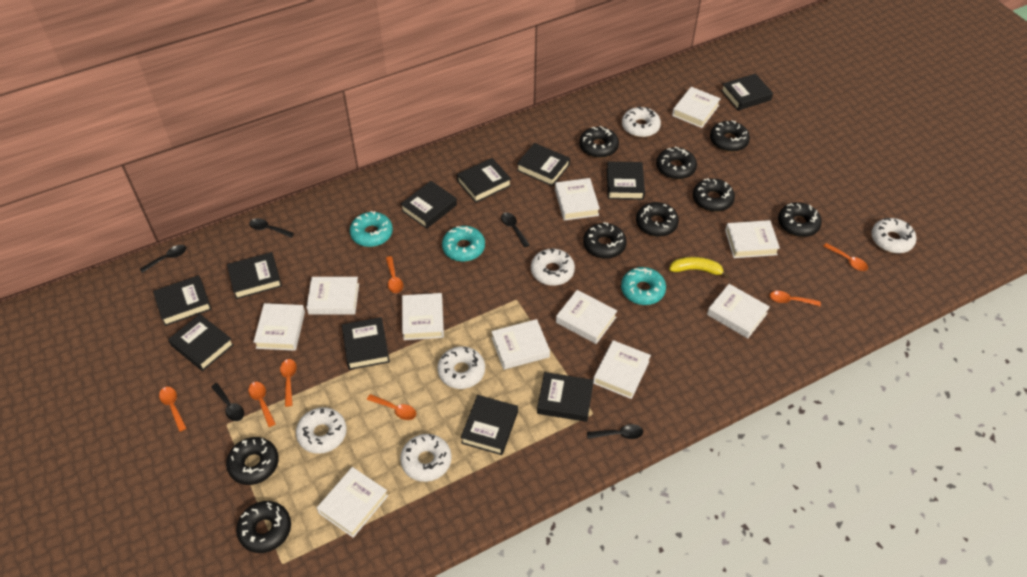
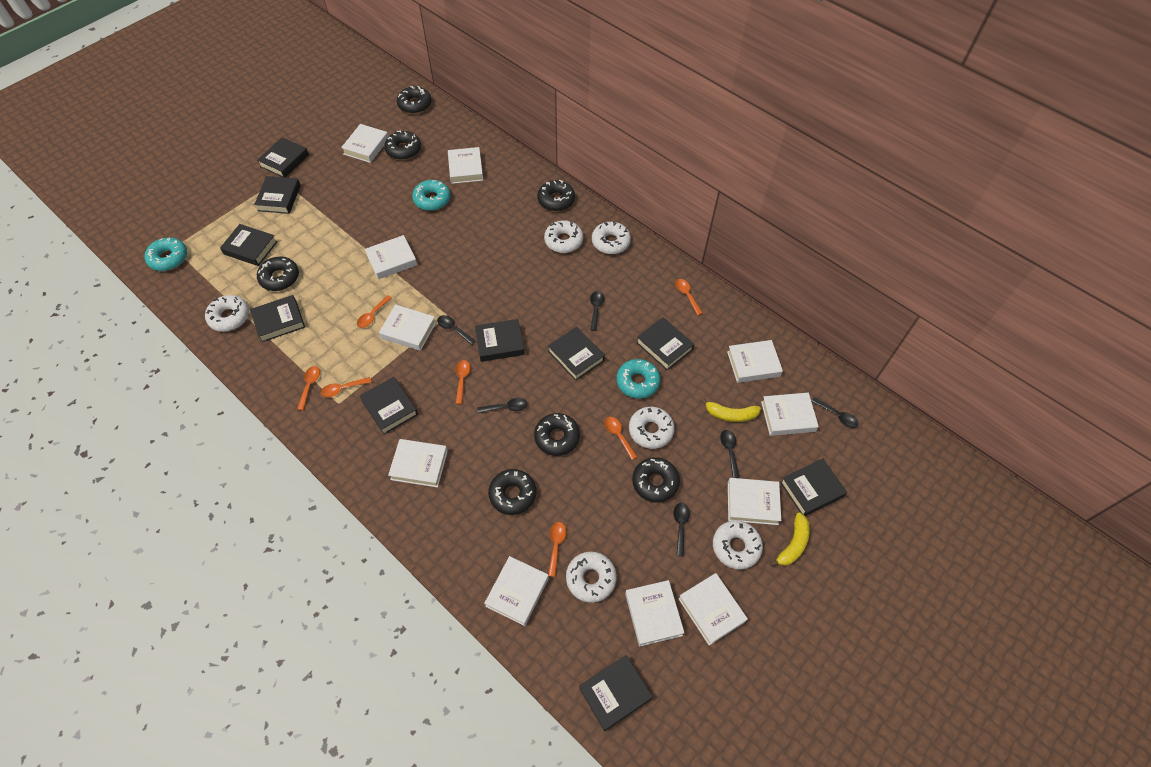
black book: 11 -> 10
black donut: 9 -> 7
black spoon: 5 -> 6
yellow banana: 1 -> 2

